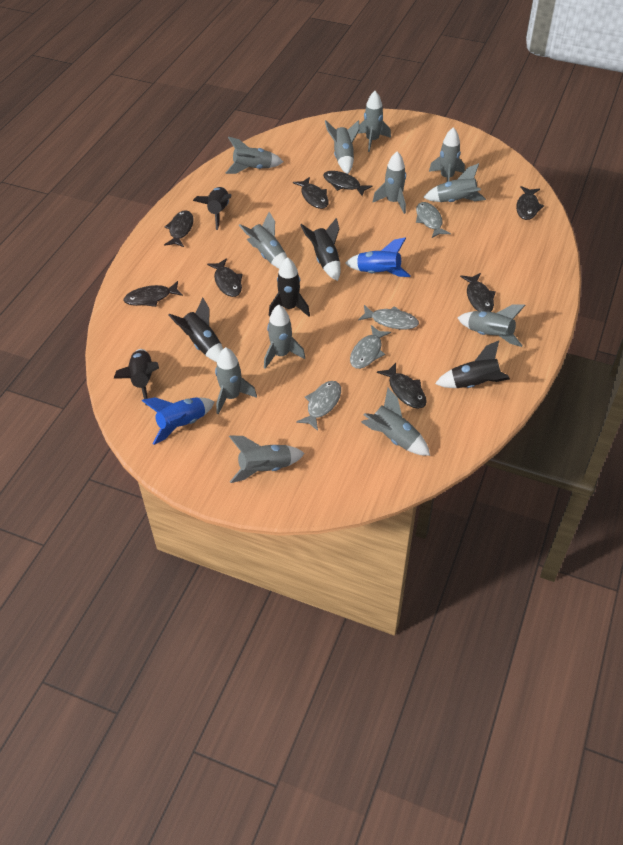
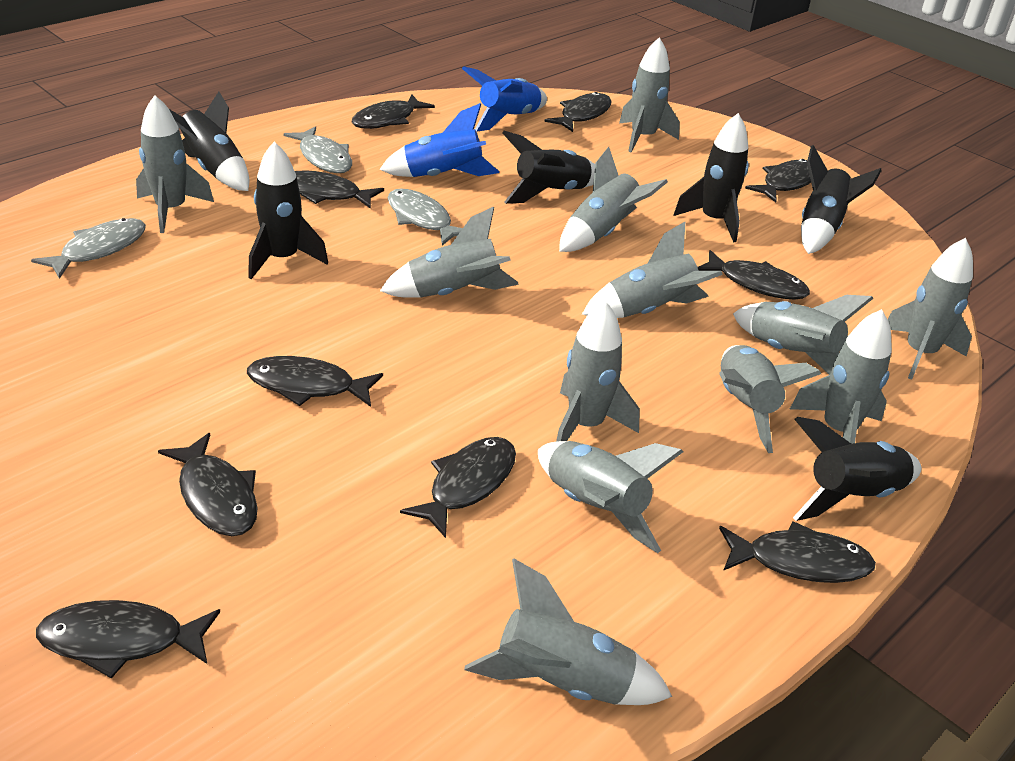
black fish: 8 -> 10
grey fish: 4 -> 3

